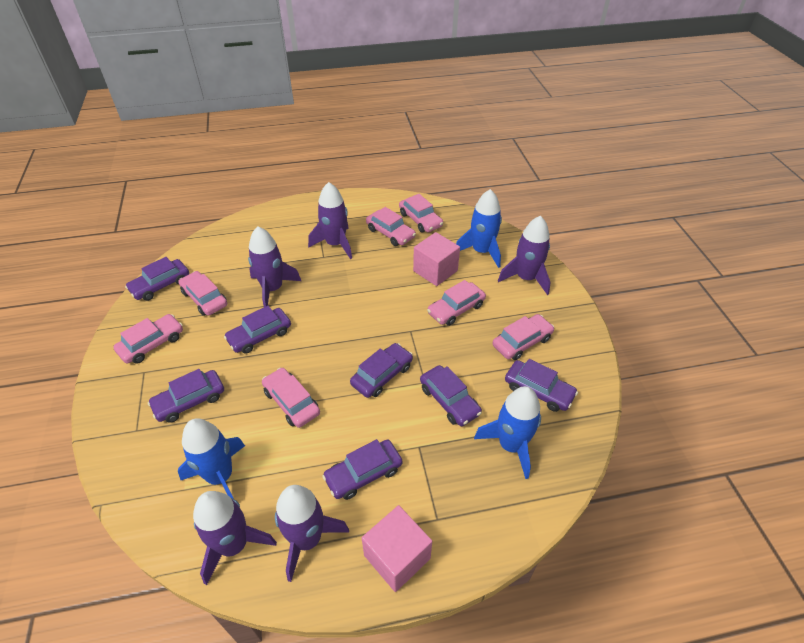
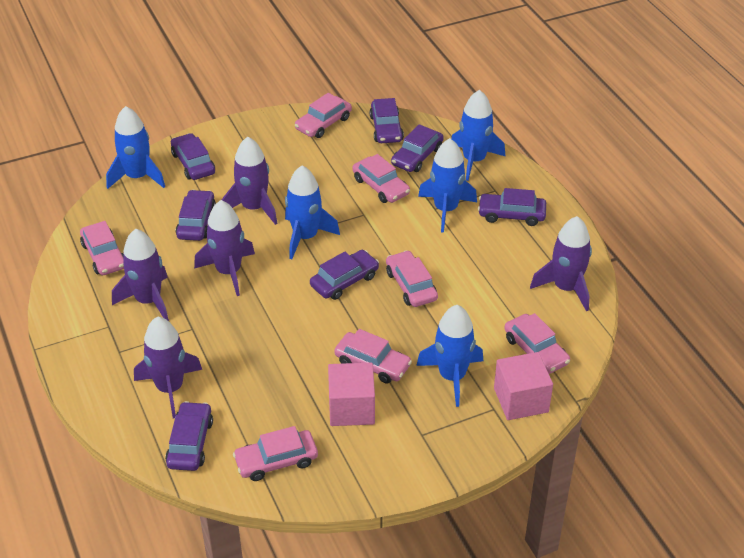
blue rocket: 3 -> 5

